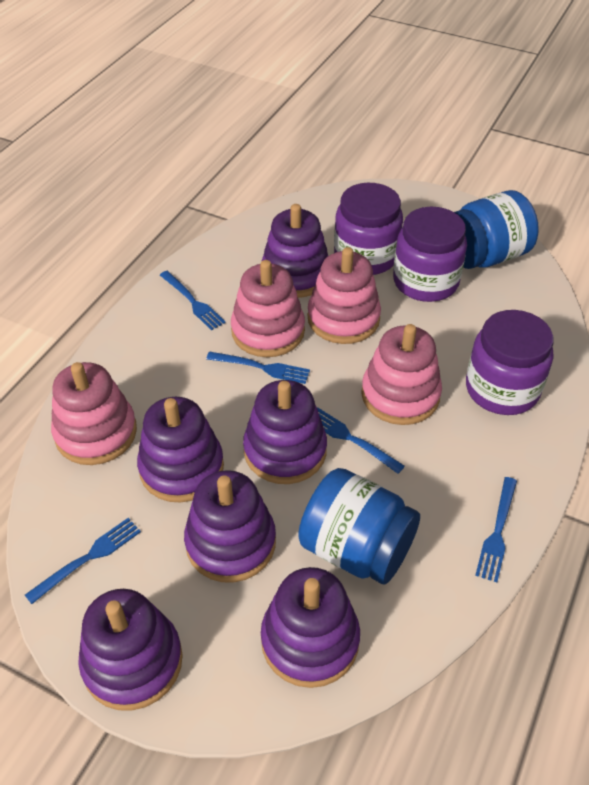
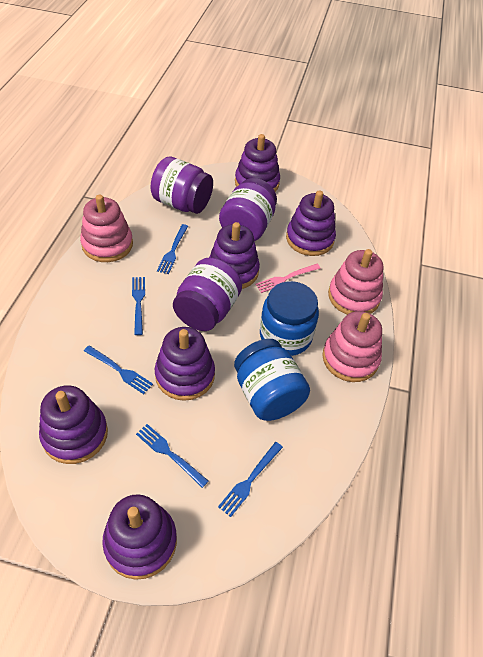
pink fork: 0 -> 1
pink stacking toy: 4 -> 3

